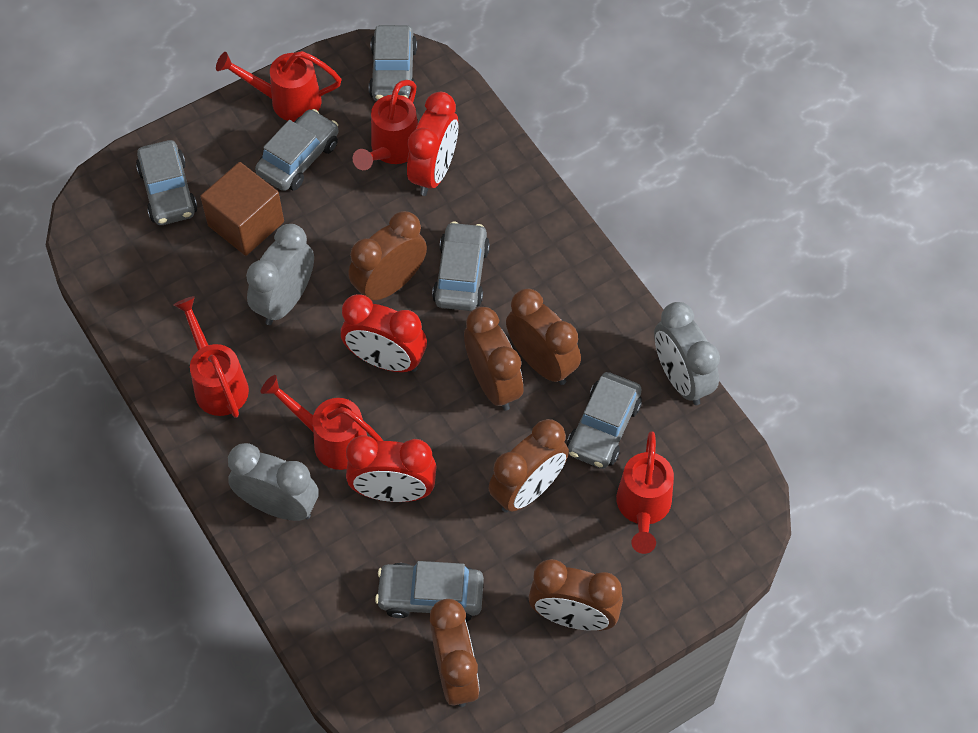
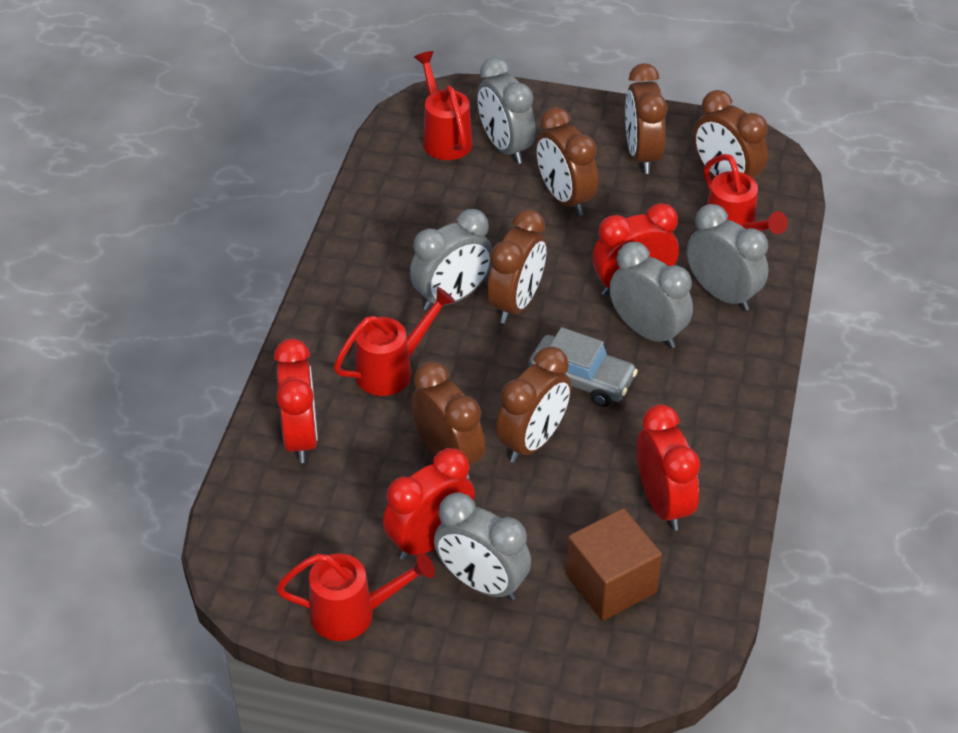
grey car: 6 -> 1
grey clock: 3 -> 5
red clock: 3 -> 4
red watering can: 5 -> 4

